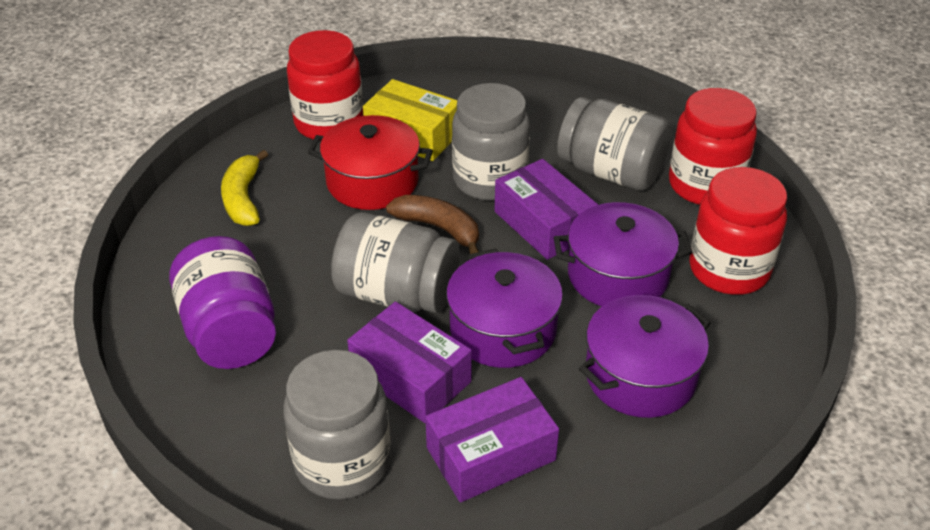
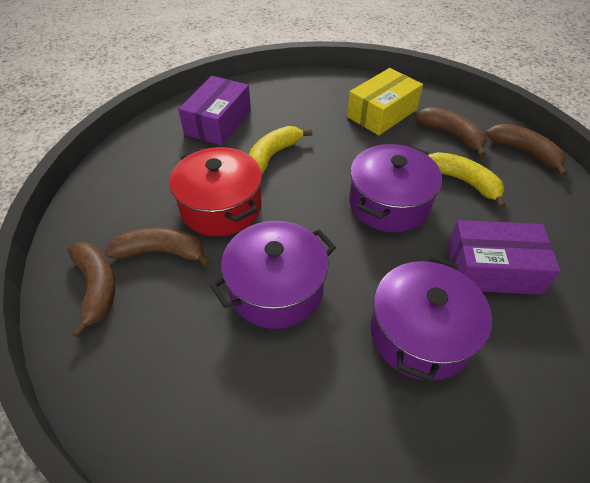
brown banana: 1 -> 4
grey jar: 4 -> 0
purple box: 3 -> 2
purple jar: 1 -> 0
red jar: 3 -> 0
yellow banana: 1 -> 2

